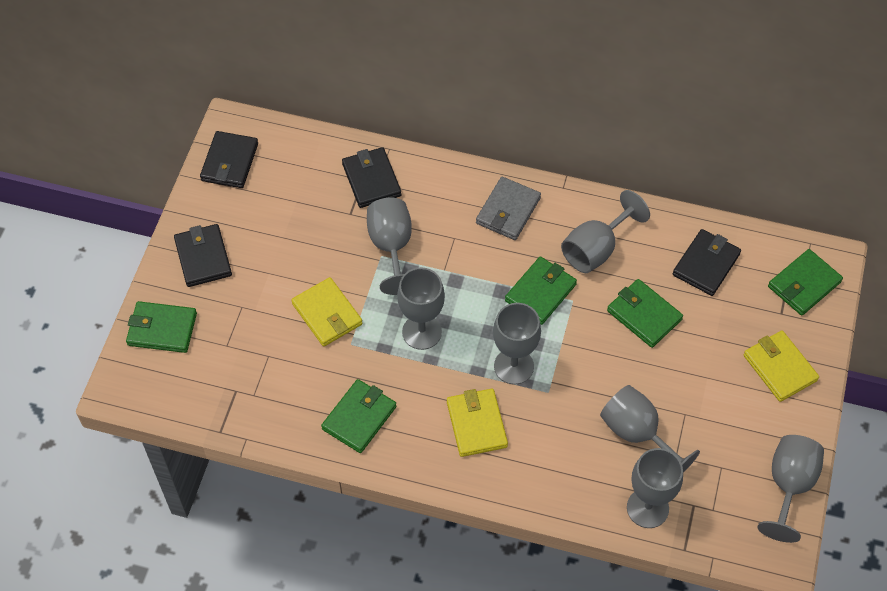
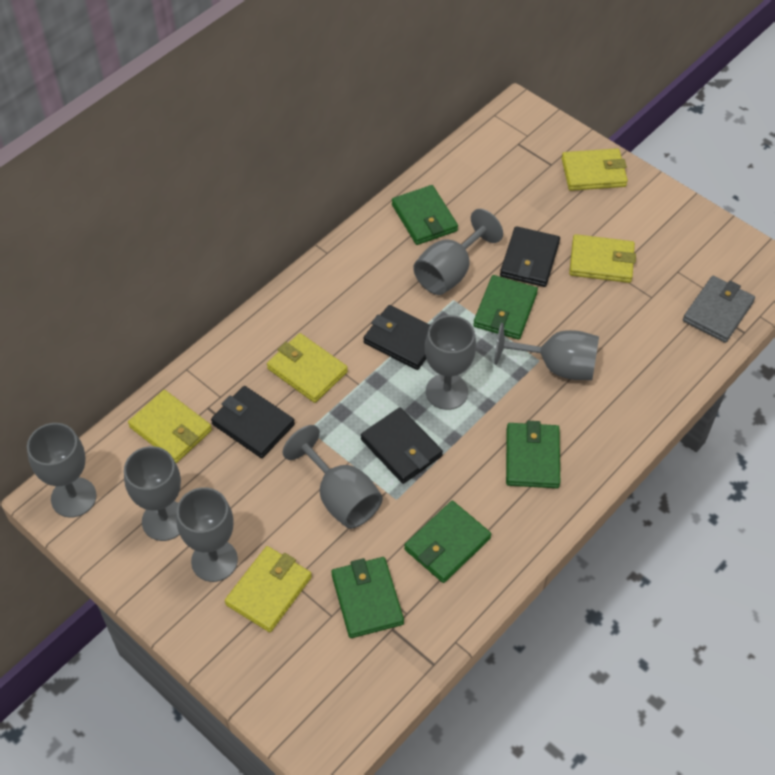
yellow wallet: 3 -> 5

